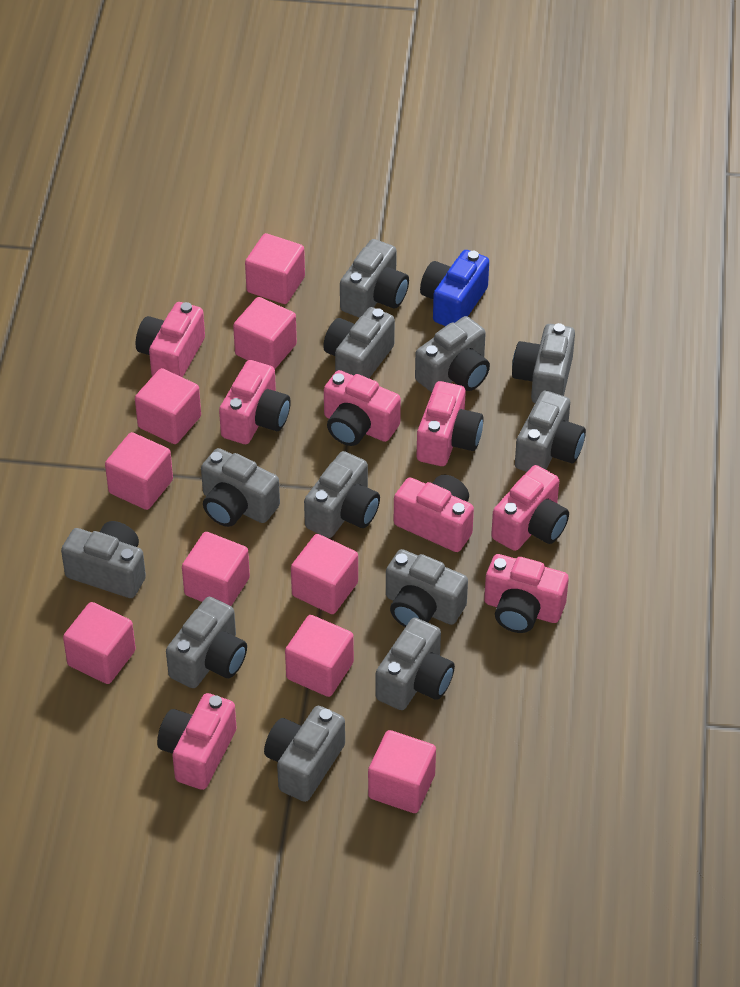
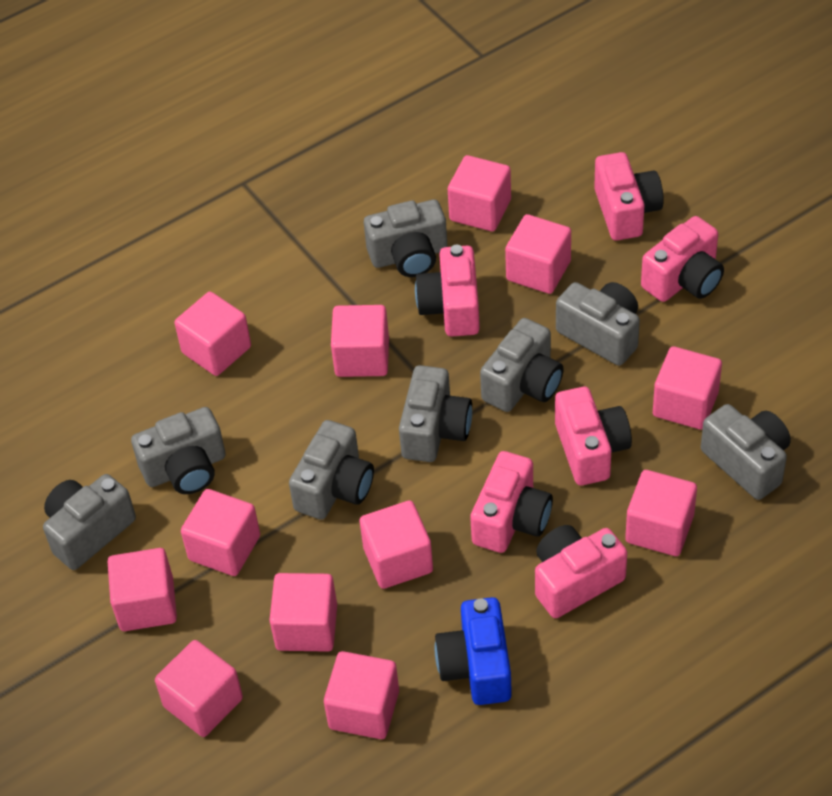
grey camera: 12 -> 8
pink camera: 8 -> 6
pink cube: 9 -> 12

